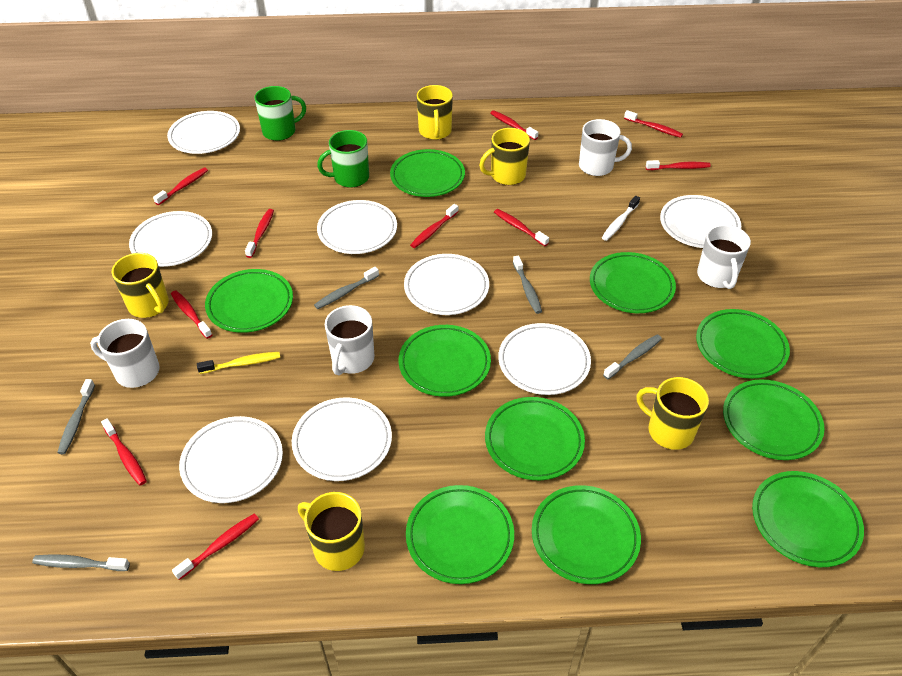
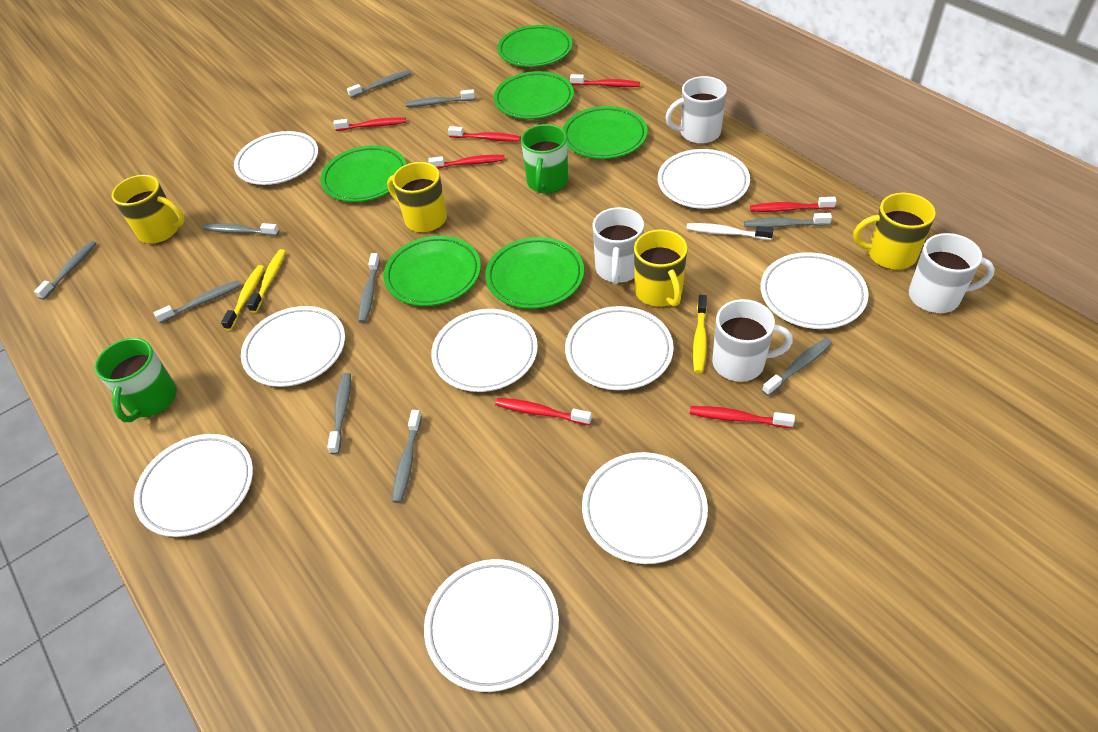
green plate: 10 -> 6
grey toothbrush: 5 -> 10
red toothbrush: 10 -> 7
white plate: 8 -> 9
yellow mug: 5 -> 4
yellow toothbrush: 1 -> 3

